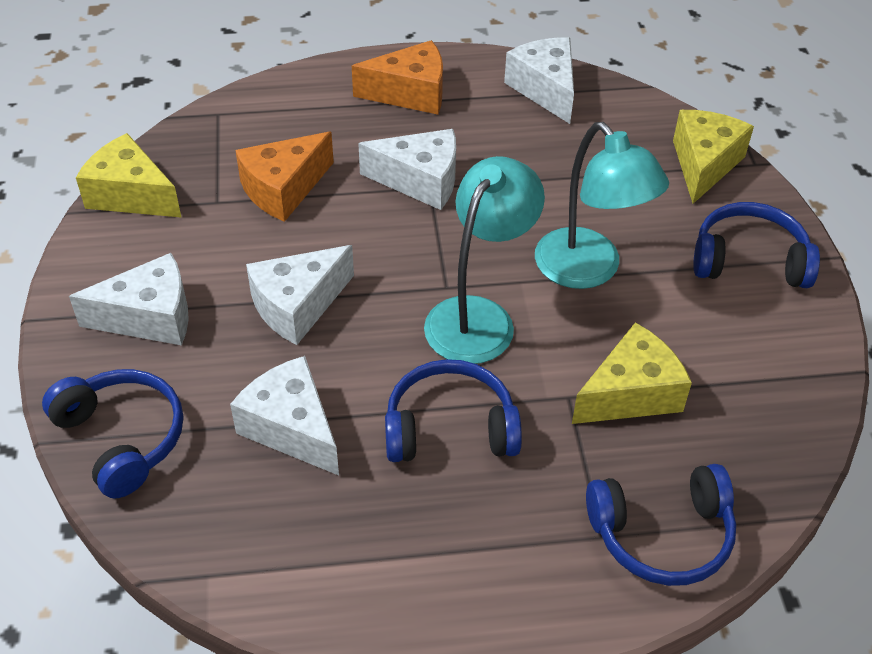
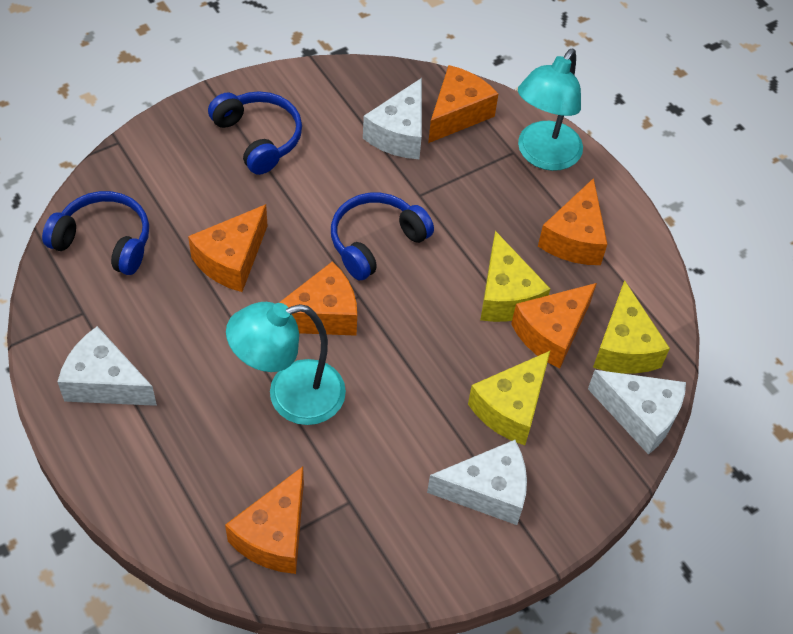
blue headphones: 4 -> 3
orange cheese: 2 -> 6
white cheese: 5 -> 4

